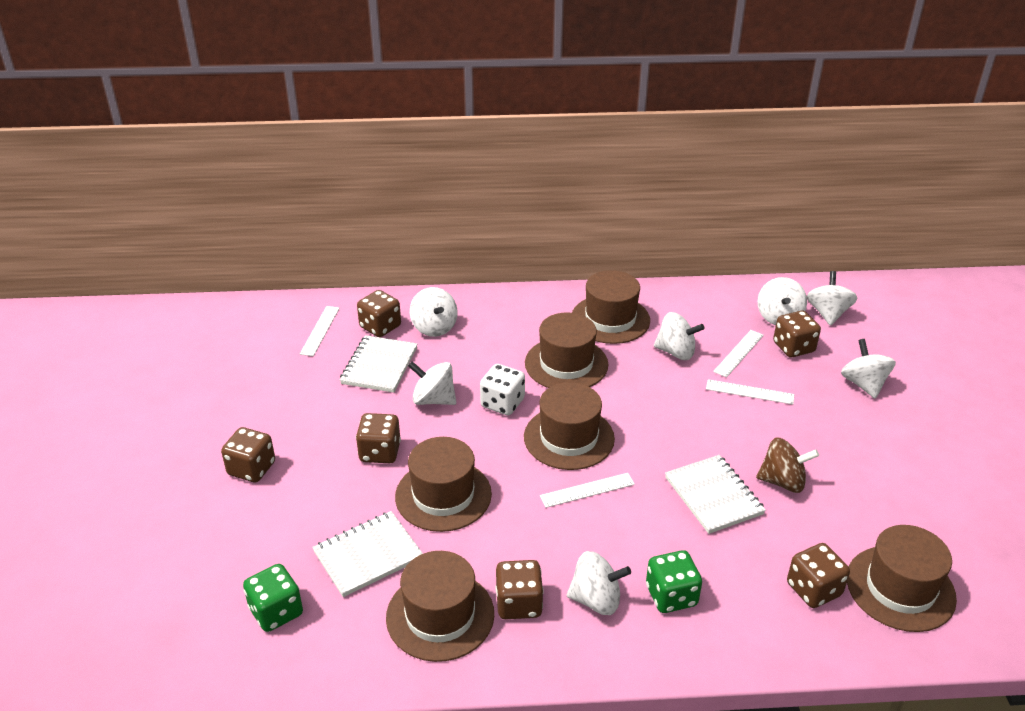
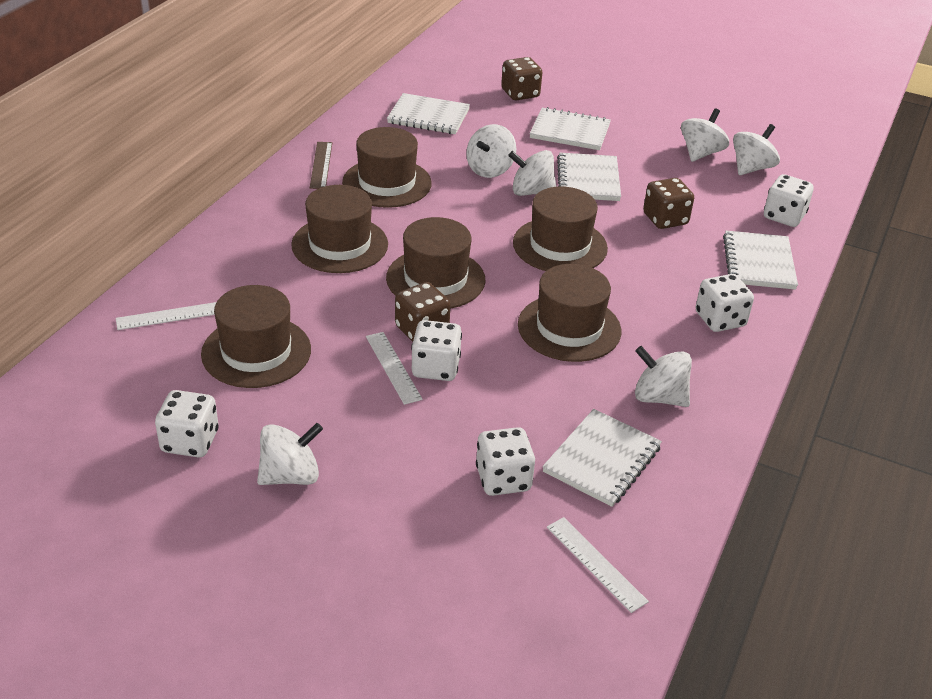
brown dice: 6 -> 3
brown ruler: 0 -> 1
brown spinning top: 1 -> 0
green dice: 2 -> 0
white dice: 1 -> 5
white notebook: 3 -> 5
white ruler: 4 -> 3
white spinning top: 7 -> 6

